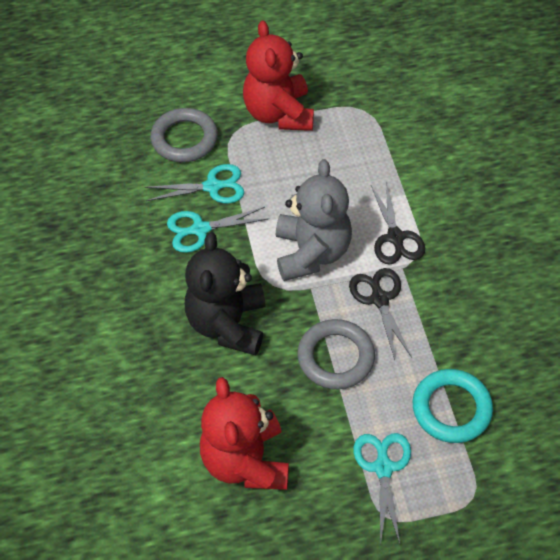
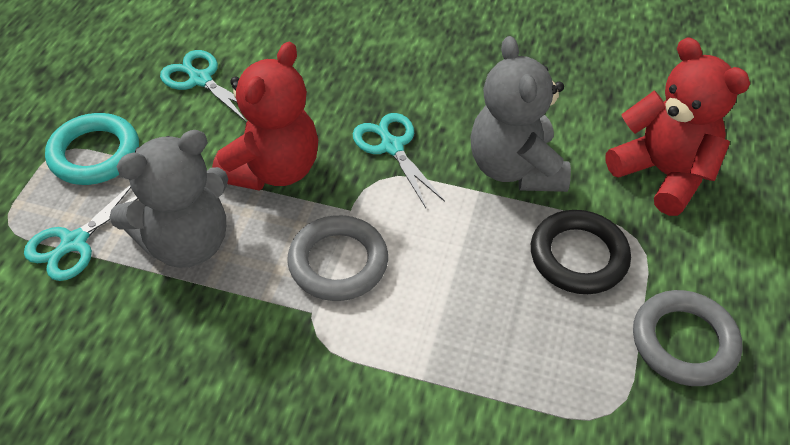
black ring: 0 -> 1
black scissors: 2 -> 0
black teddy bear: 1 -> 0
grey teddy bear: 1 -> 2

